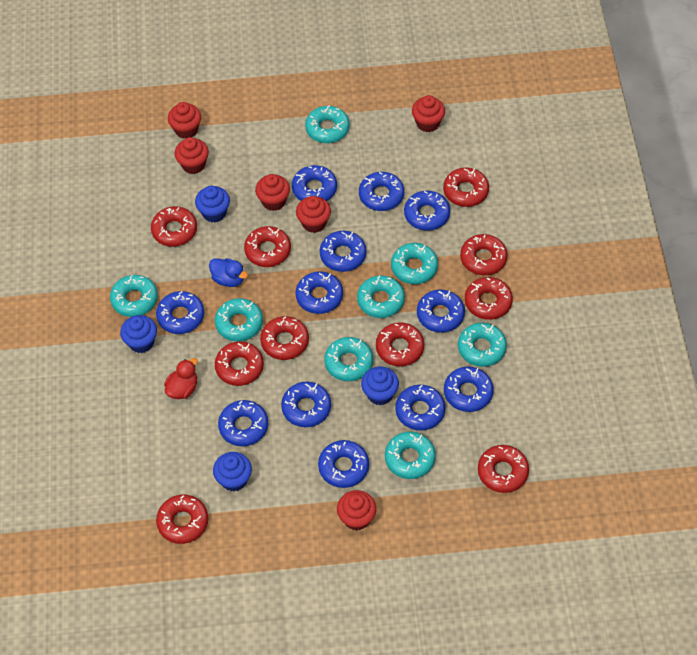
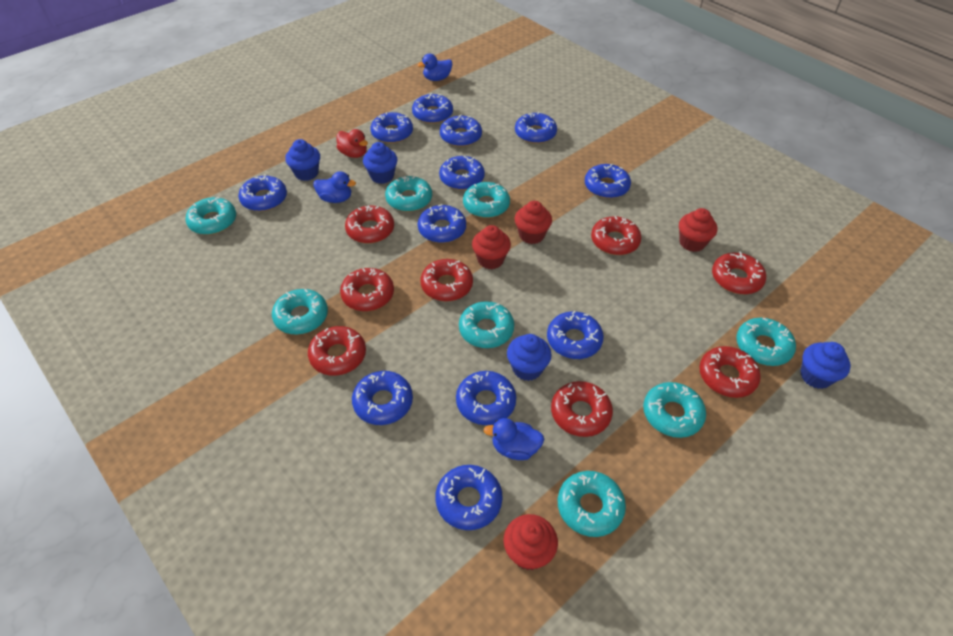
blue duck: 1 -> 3
red cupcake: 6 -> 4
red donut: 10 -> 8

